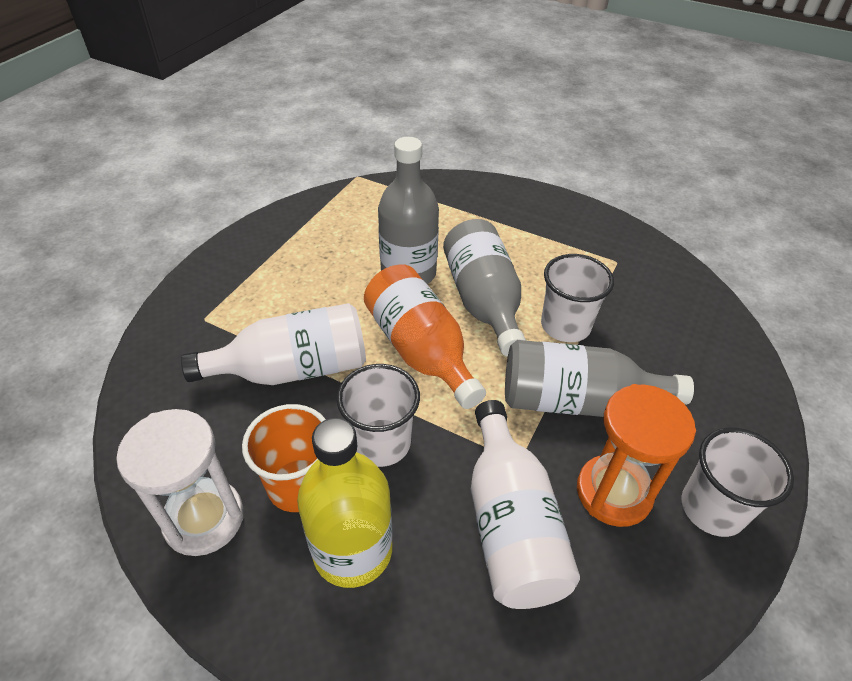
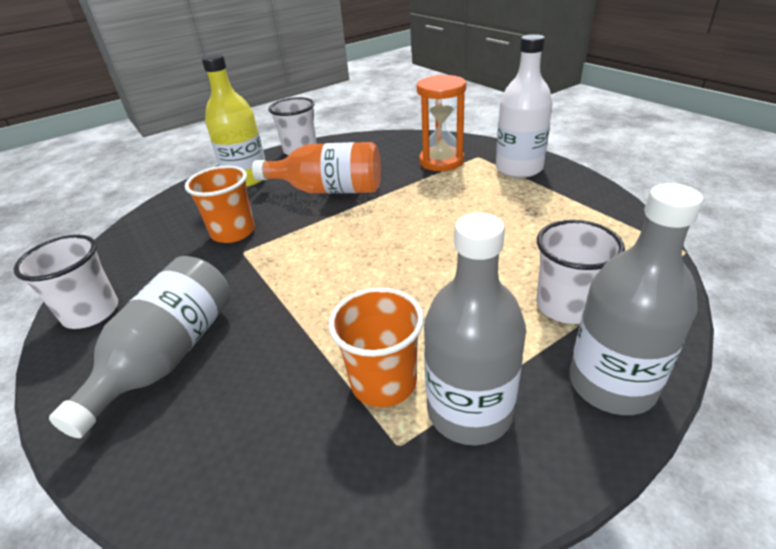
orange cup: 1 -> 2
white bottle: 2 -> 1
white hourglass: 1 -> 0

